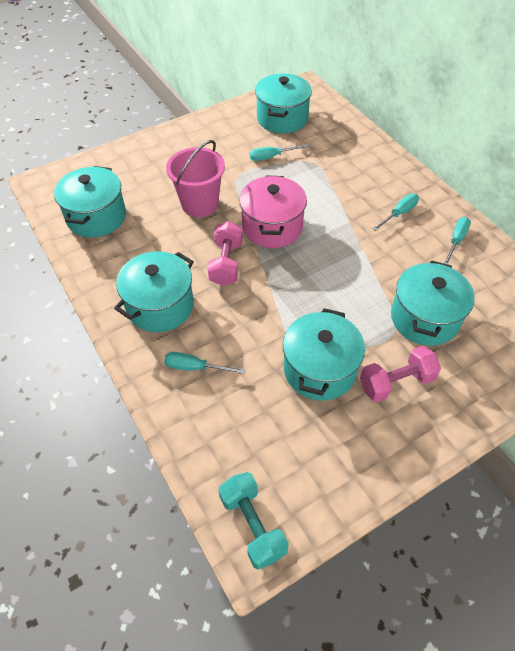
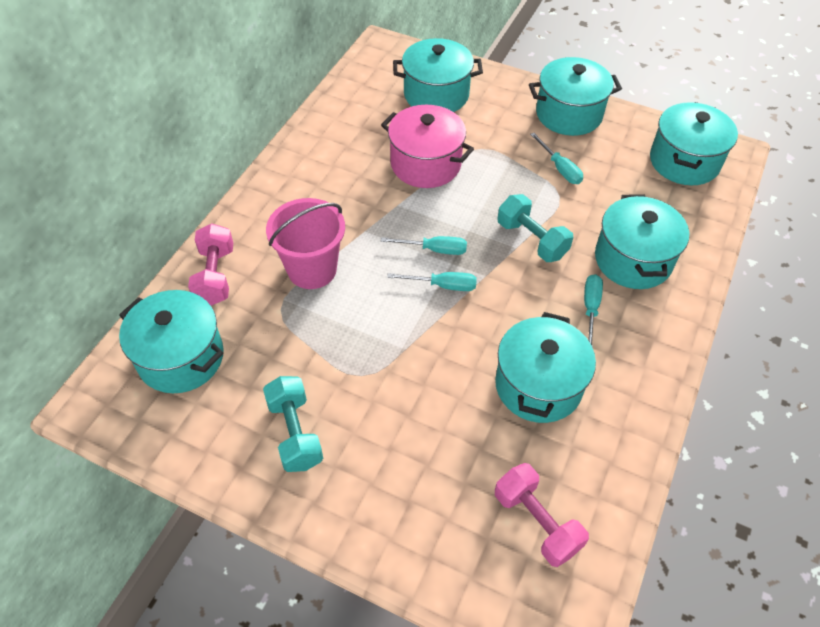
turquoise dumbbell: 1 -> 2
turquoise pot: 5 -> 6

